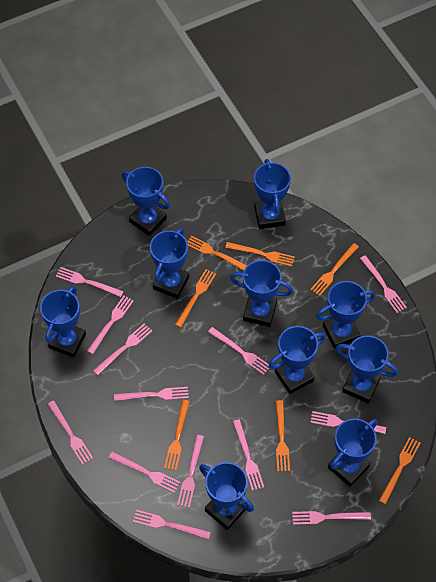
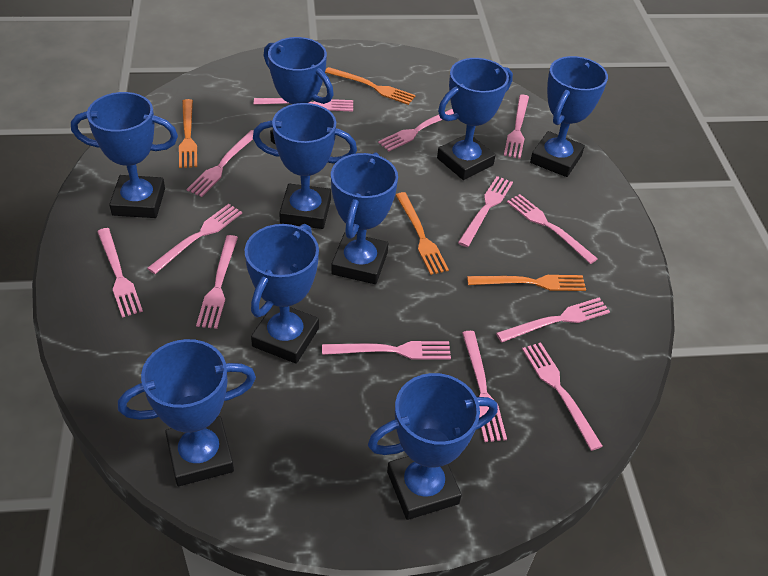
blue trophy: 10 -> 9
orange fork: 7 -> 4

